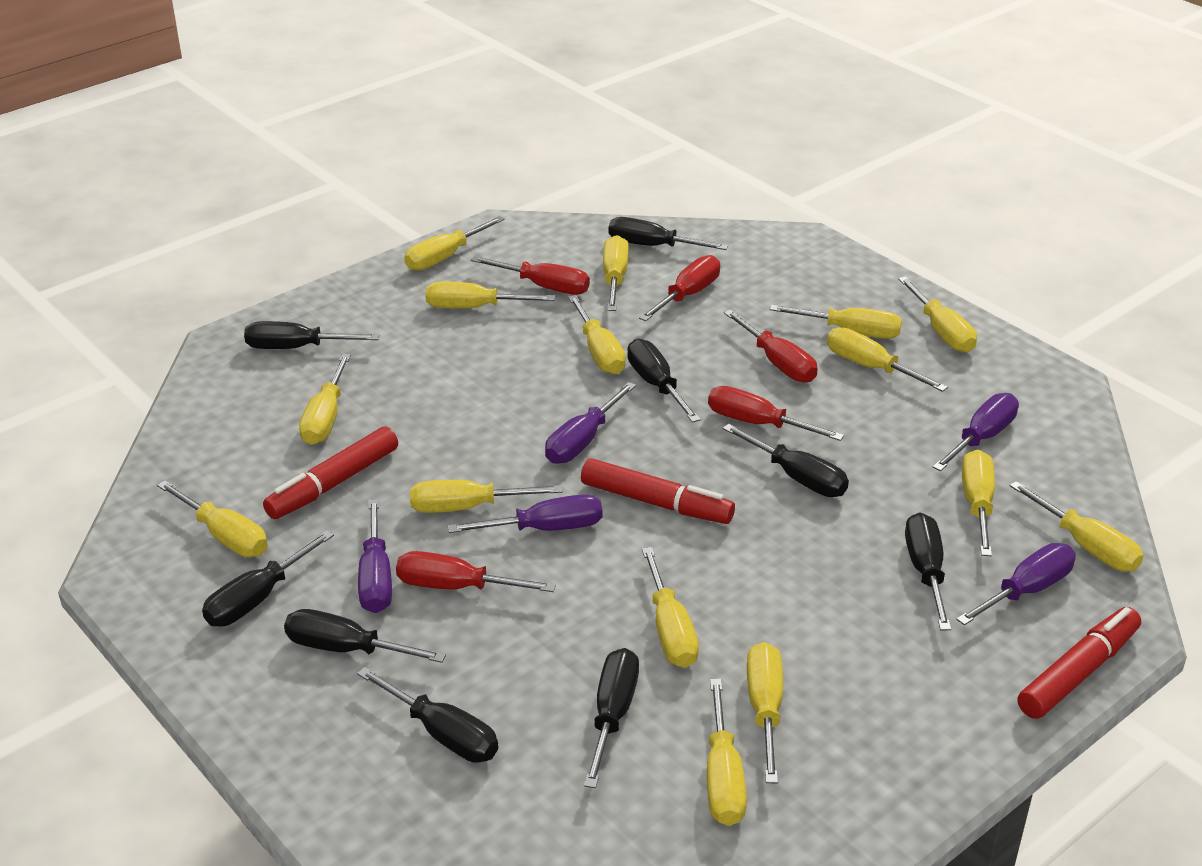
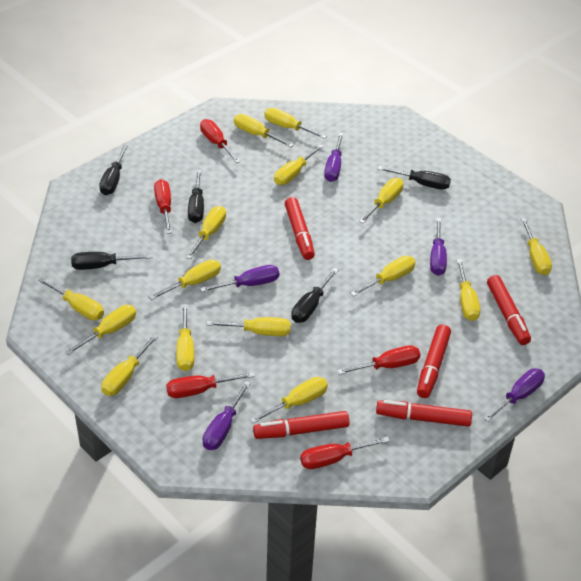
black screwdriver: 9 -> 5
red marker: 3 -> 5

